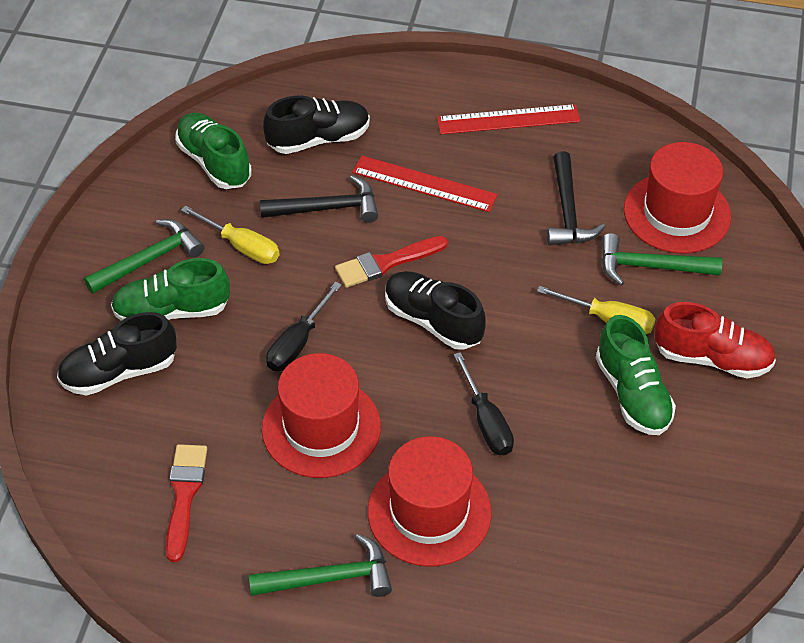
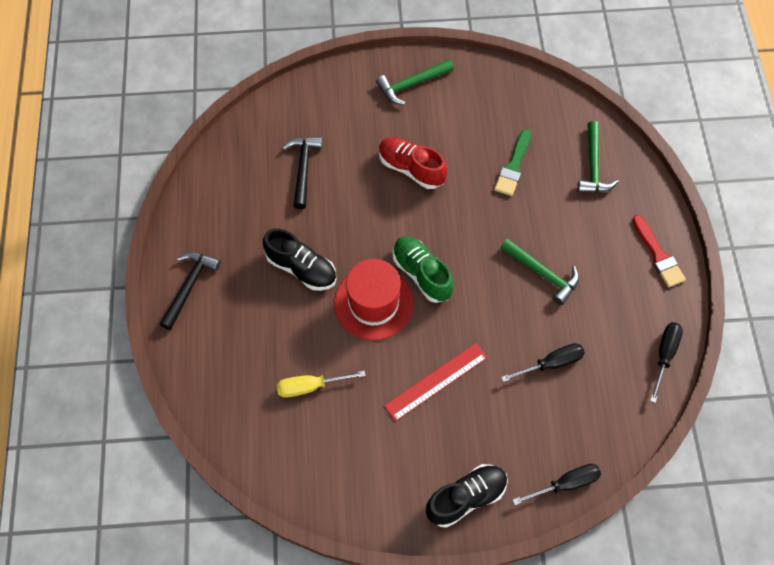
black screwdriver: 2 -> 3
black shoe: 3 -> 2
green brush: 0 -> 1
green shoe: 3 -> 1
red brush: 2 -> 1
red hat: 3 -> 1
red ruler: 2 -> 1
yellow screwdriver: 2 -> 1

